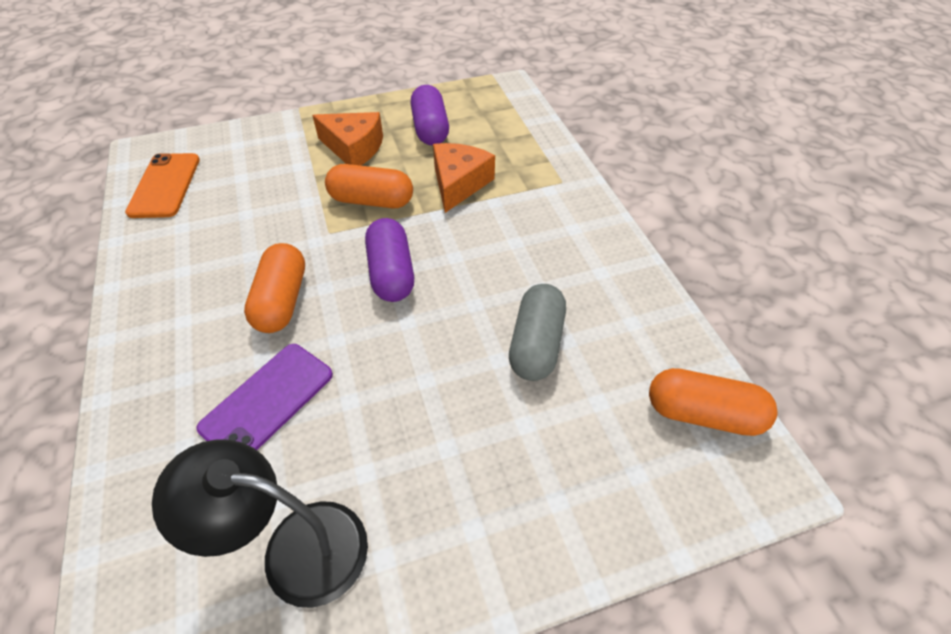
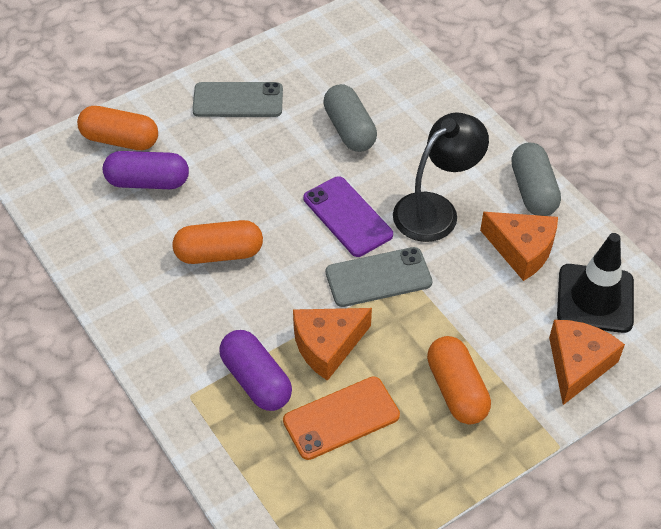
black traffic cone: 0 -> 1
grey capsule: 1 -> 2
grey phone: 0 -> 2
orange cheese: 2 -> 3

